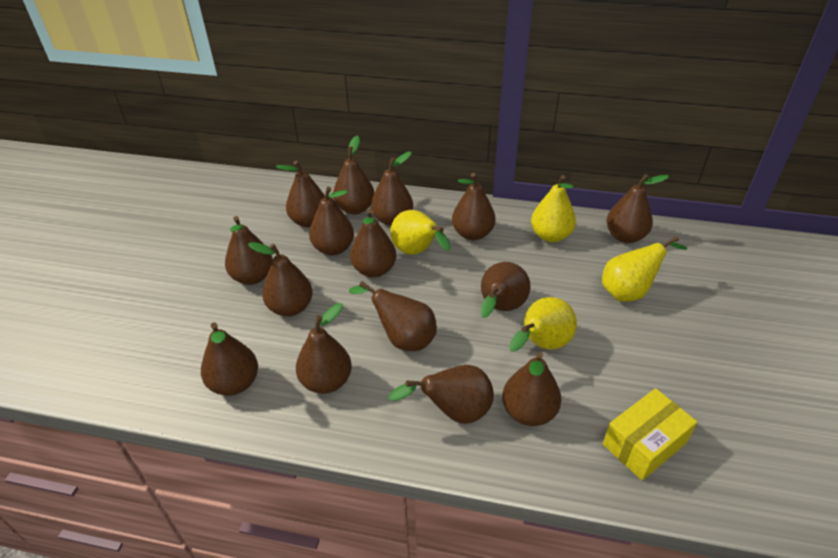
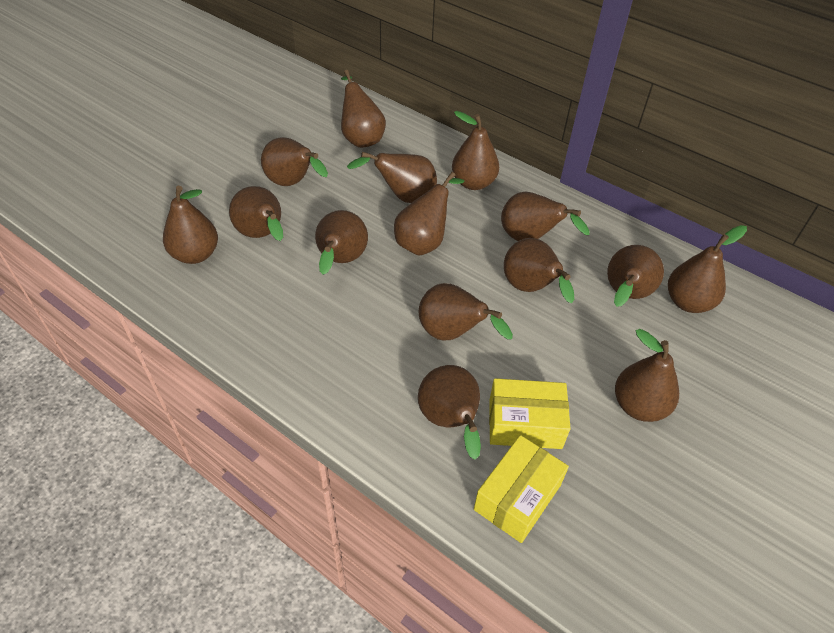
yellow box: 1 -> 2
yellow pear: 4 -> 0

